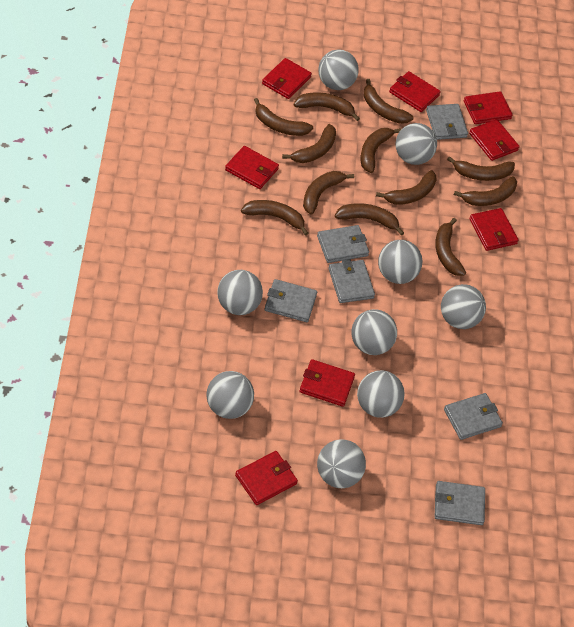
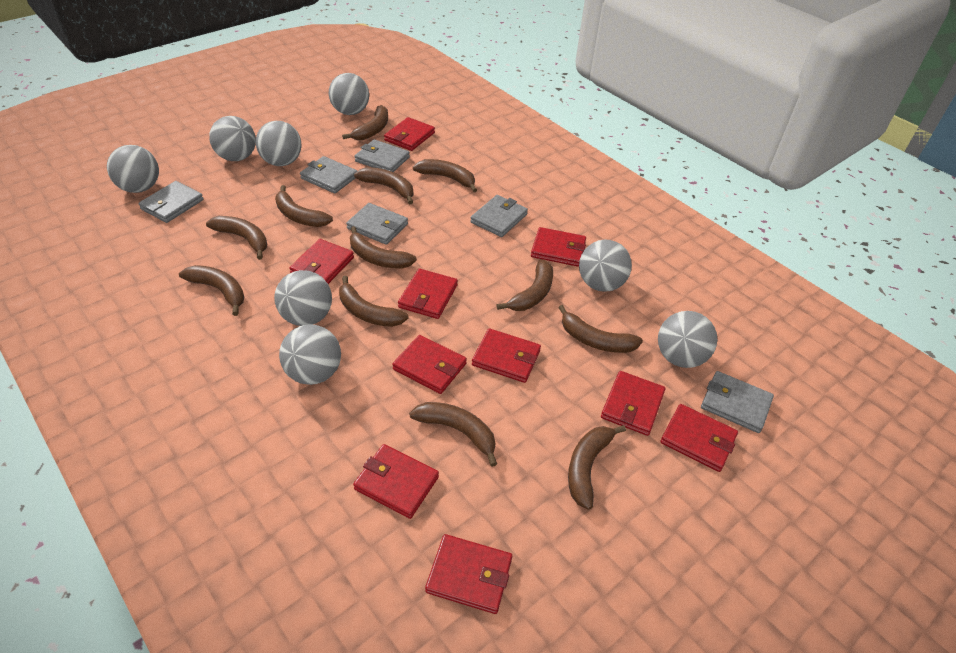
grey ball: 9 -> 8
red wallet: 8 -> 10

